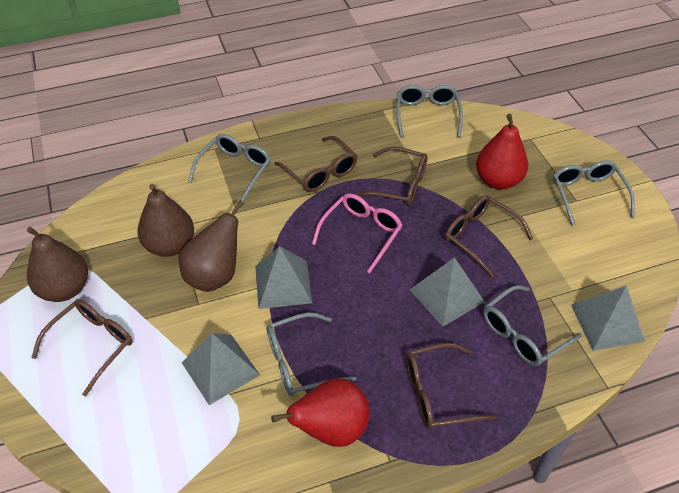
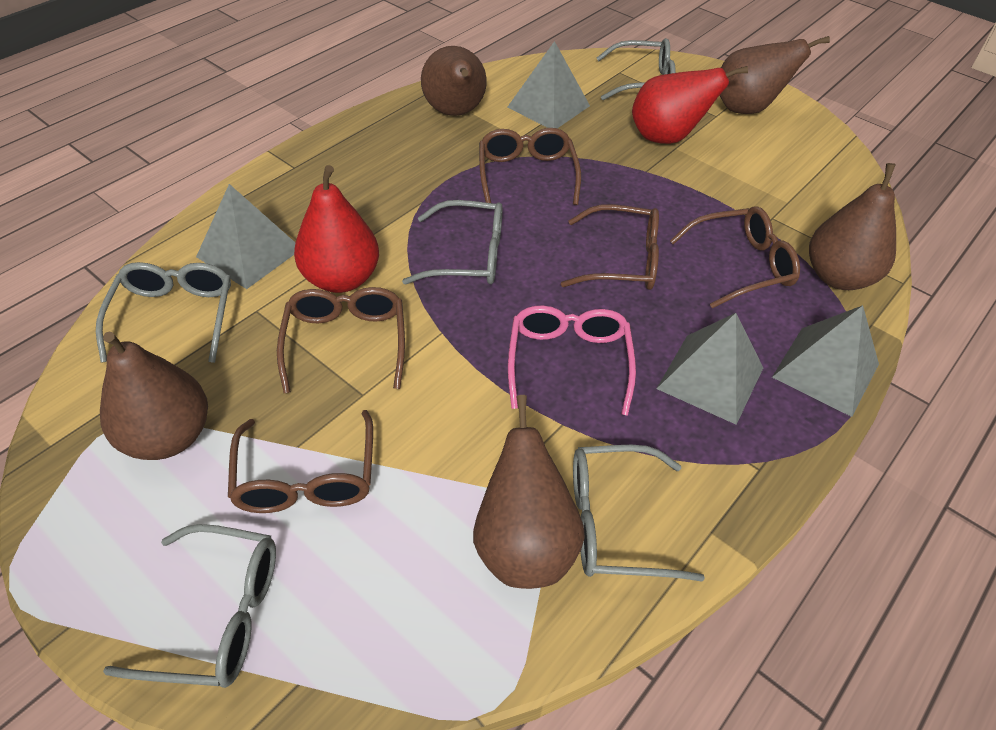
brown pear: 3 -> 5

